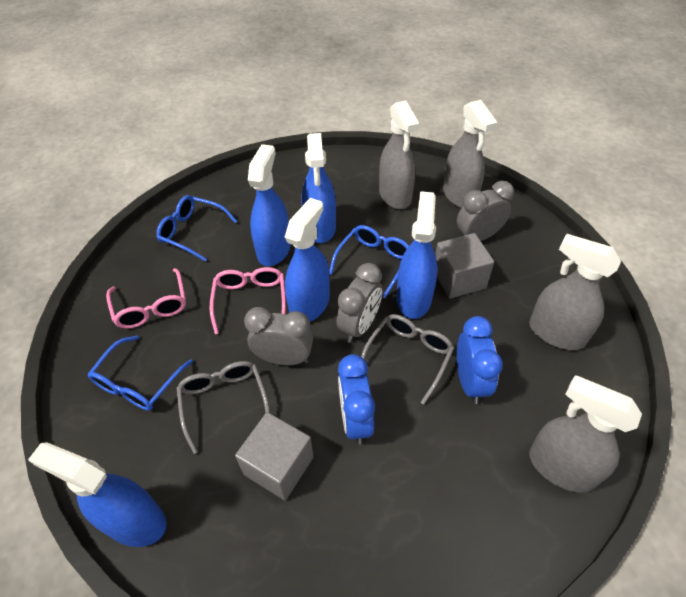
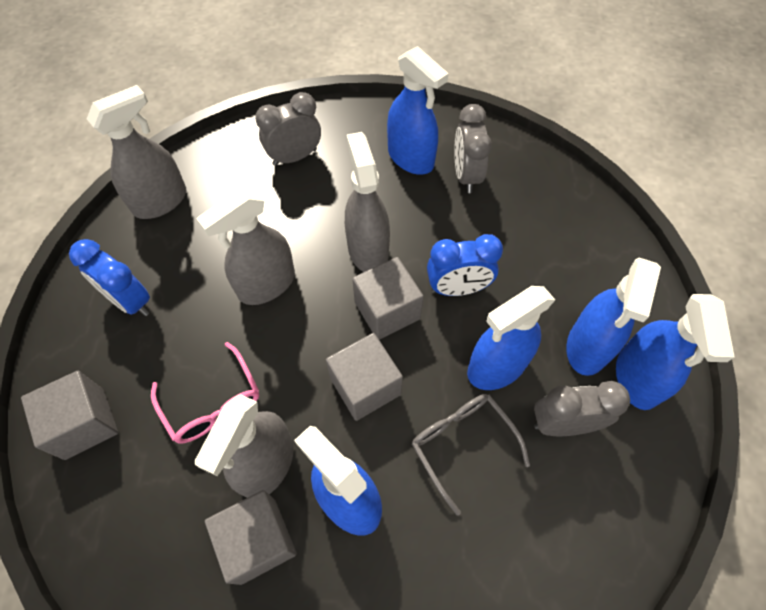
blue glasses: 3 -> 0
grey cube: 2 -> 4
grey glasses: 2 -> 1
pink glasses: 2 -> 1

